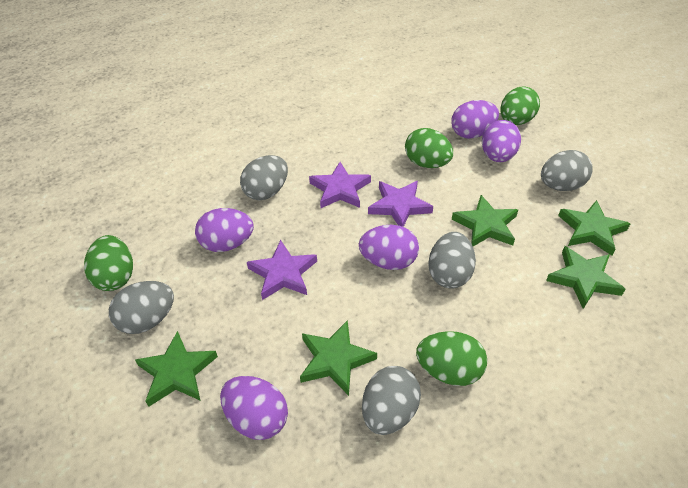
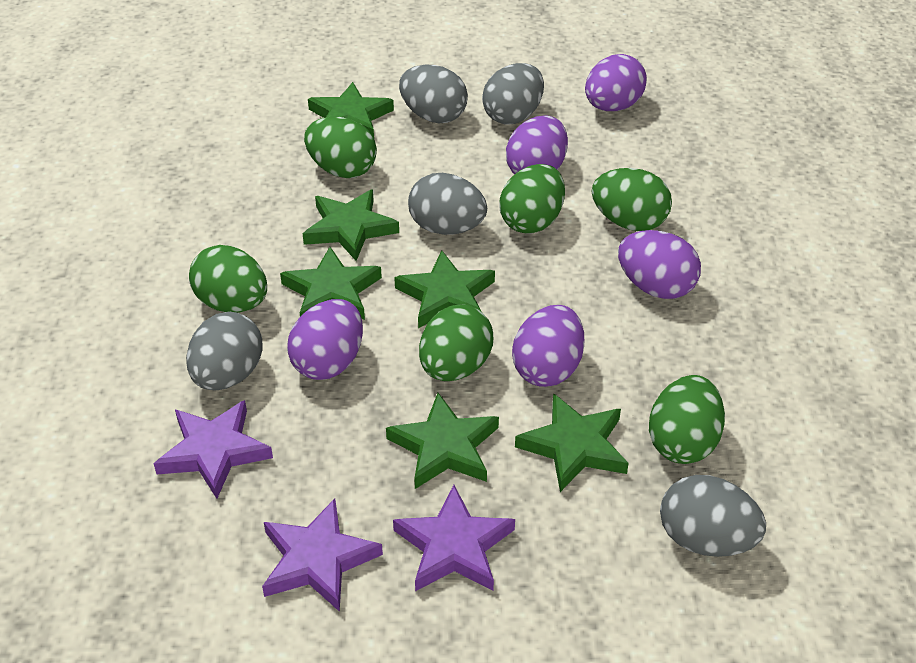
green egg: 4 -> 6
green star: 5 -> 6

